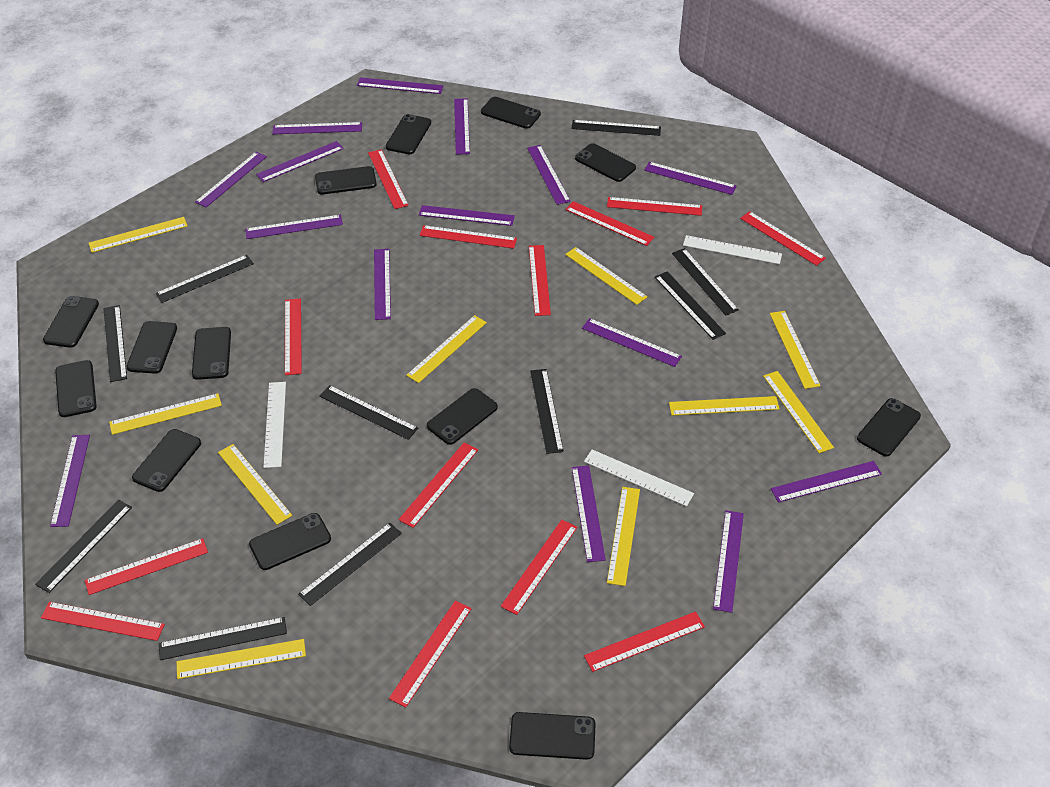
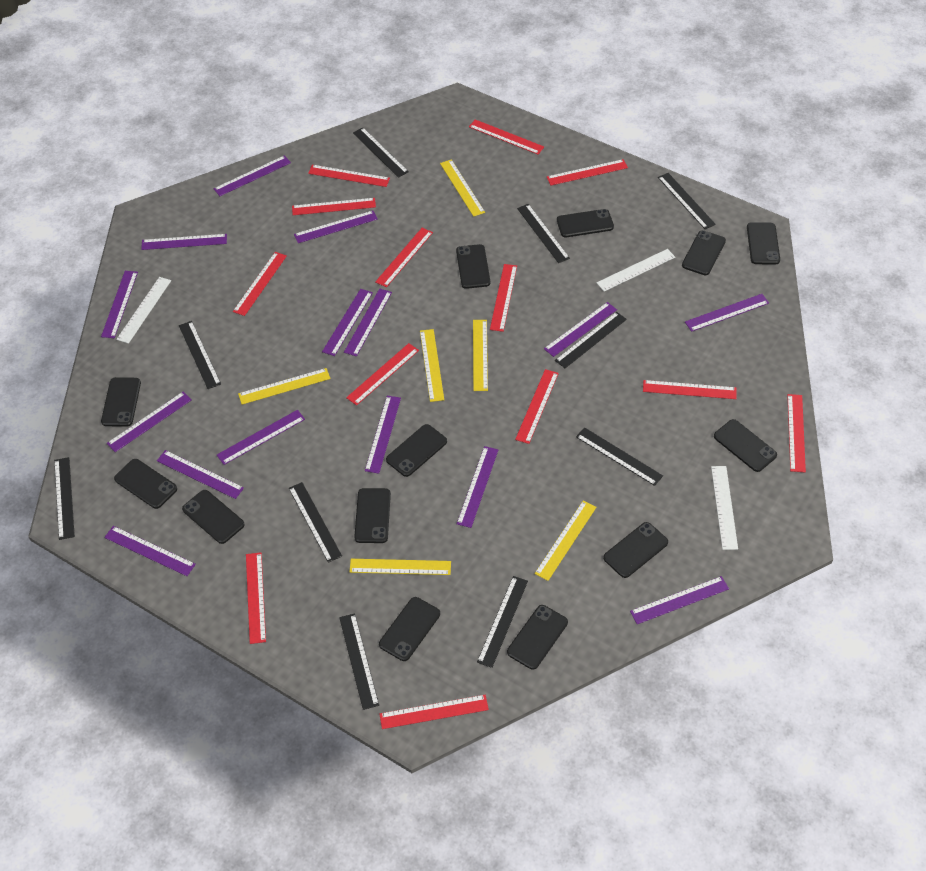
yellow ruler: 10 -> 6

